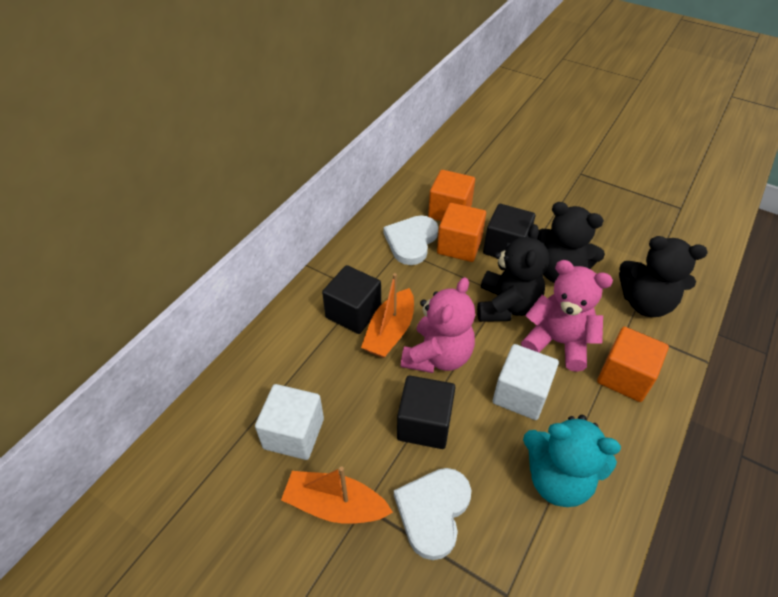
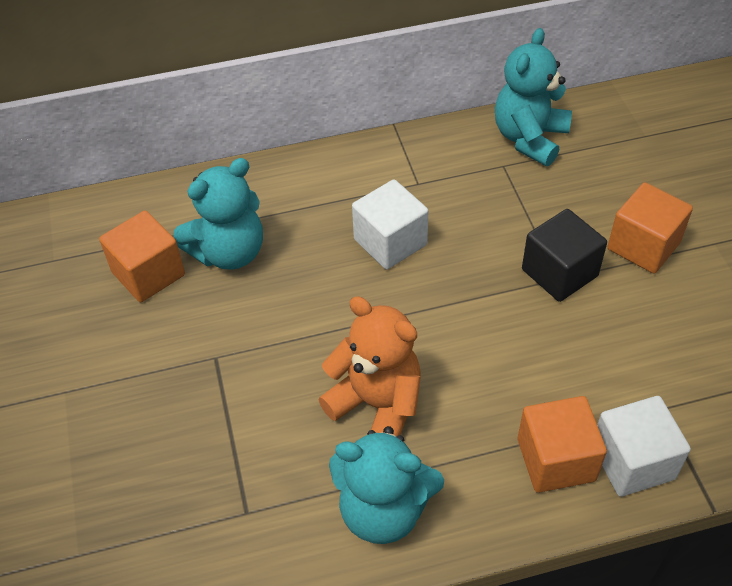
black cube: 3 -> 1
black teddy bear: 3 -> 0
orange boat: 2 -> 0
orange teddy bear: 0 -> 1
pink teddy bear: 2 -> 0
turquoise teddy bear: 1 -> 3
white heart: 2 -> 0

